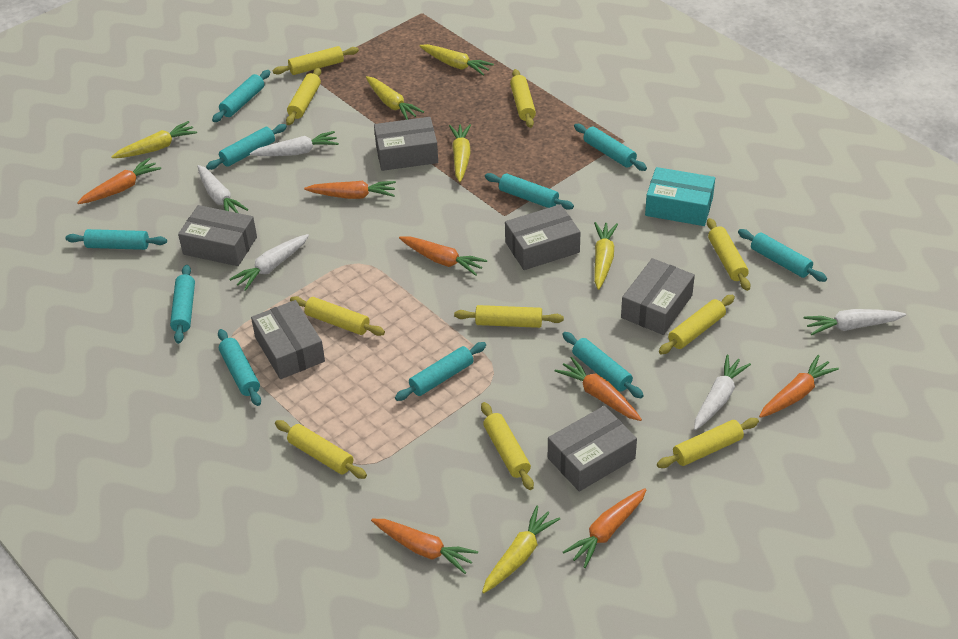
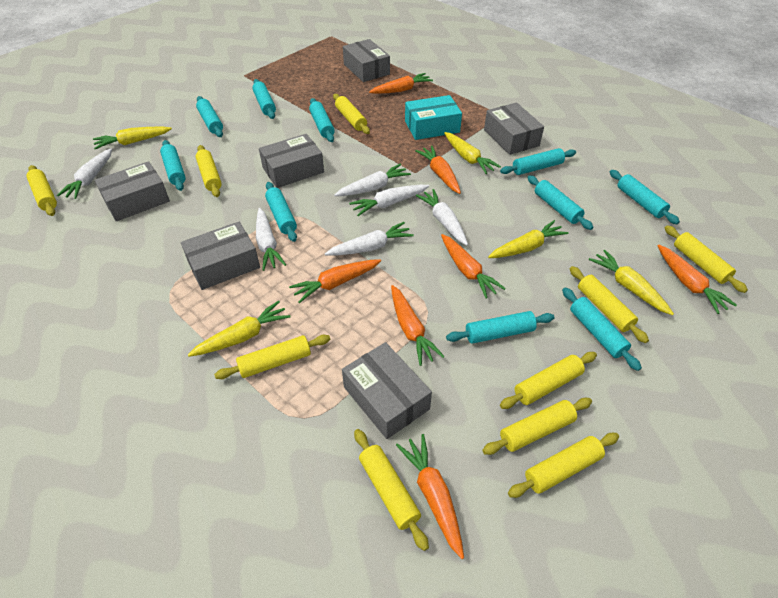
white carrot: 5 -> 6
yellow carrot: 6 -> 5

